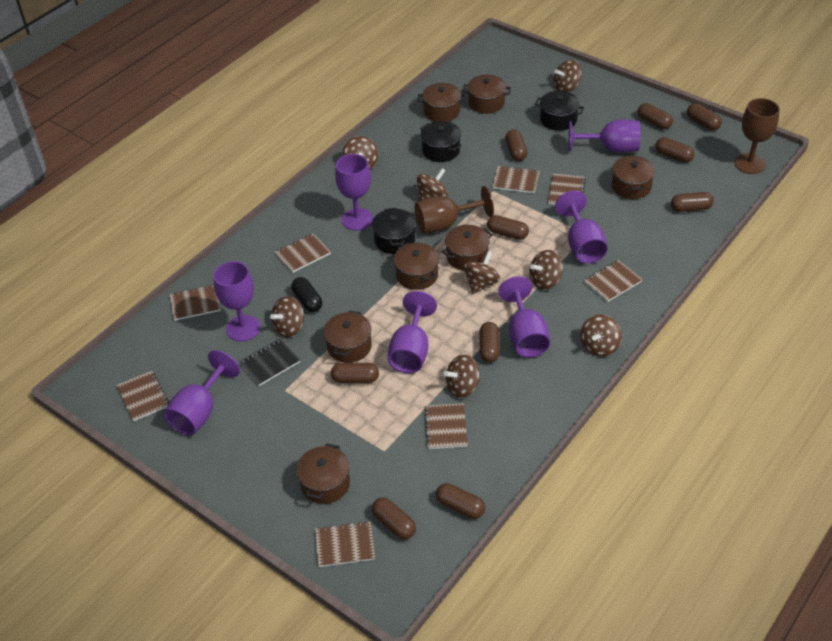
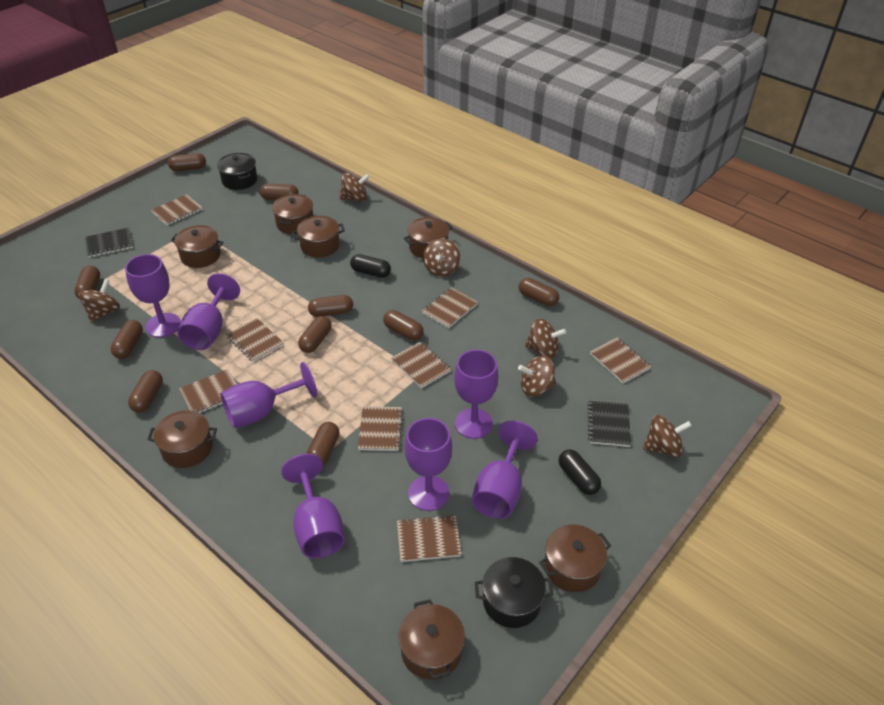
black capsule: 1 -> 2
black notebook: 1 -> 2
black pot: 3 -> 2
brown goblet: 2 -> 0
brown spinning top: 8 -> 6

